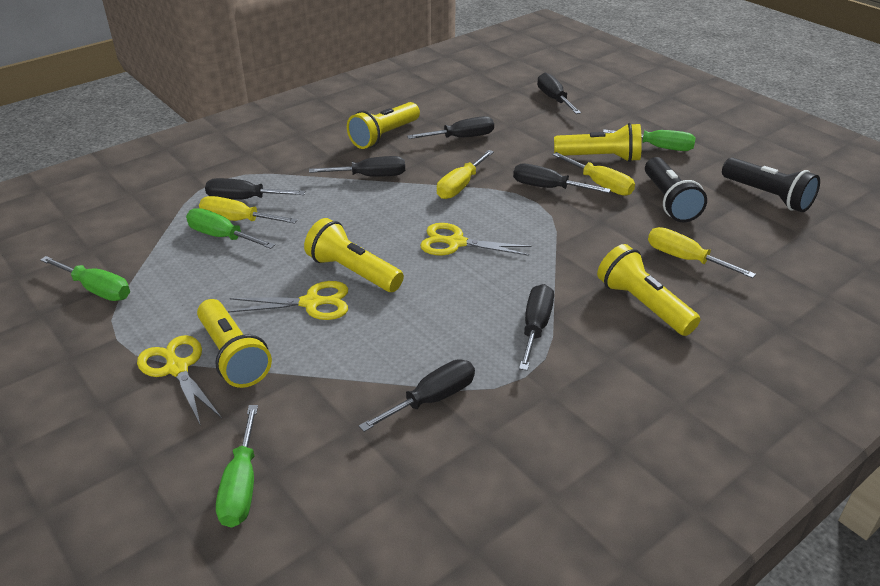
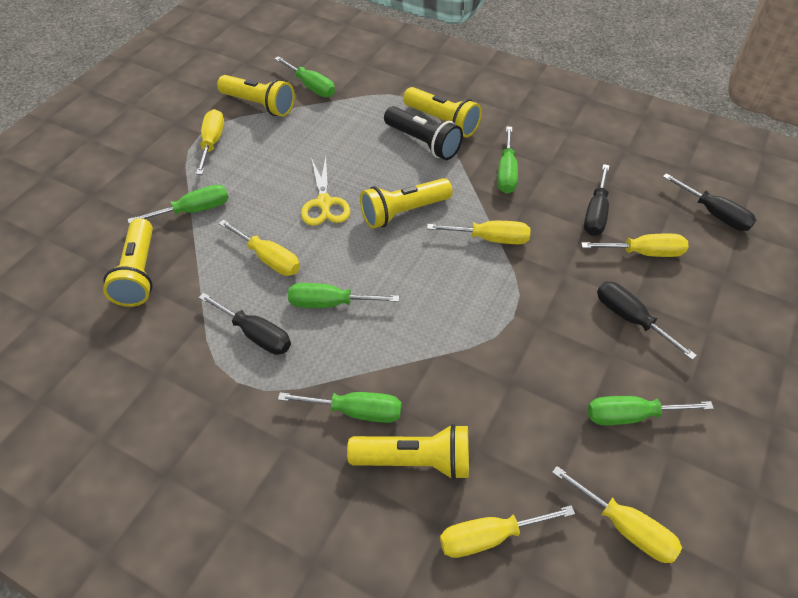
black flashlight: 2 -> 1
black screwdriver: 7 -> 4
green screwdriver: 4 -> 6
yellow scissors: 3 -> 1
yellow screwdriver: 4 -> 6

